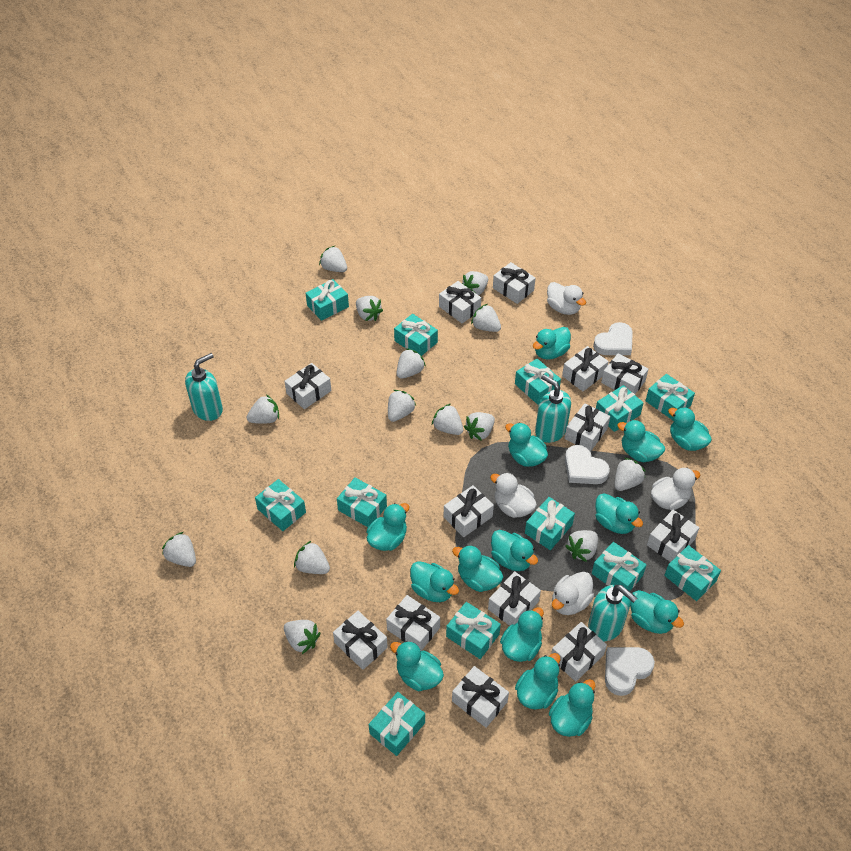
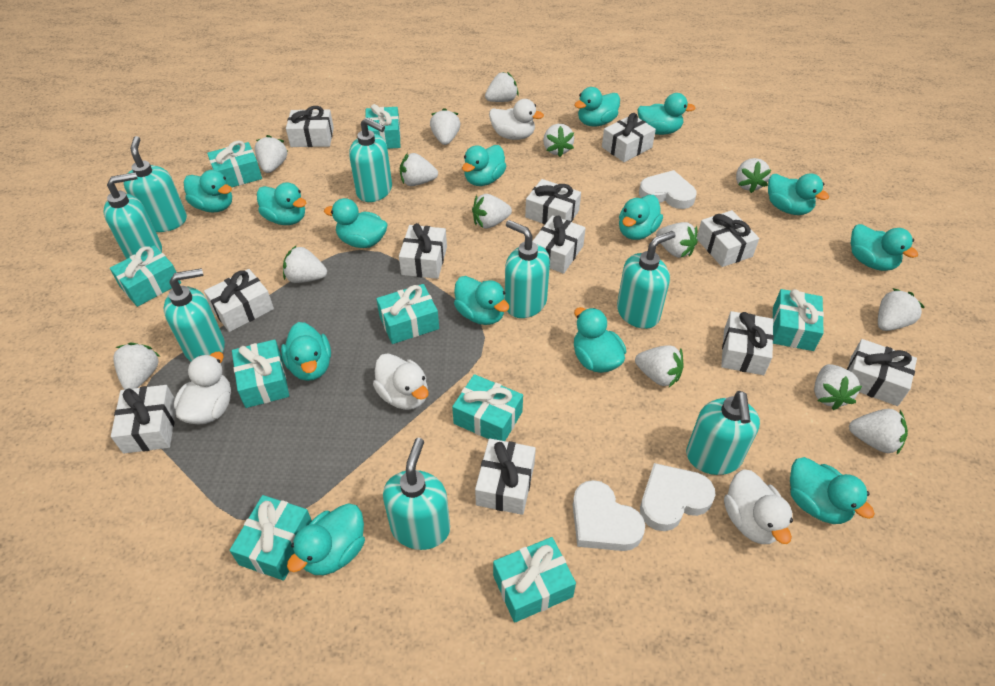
turquoise gift: 12 -> 9
turquoise soap dispenser: 3 -> 8
white gift: 13 -> 11

